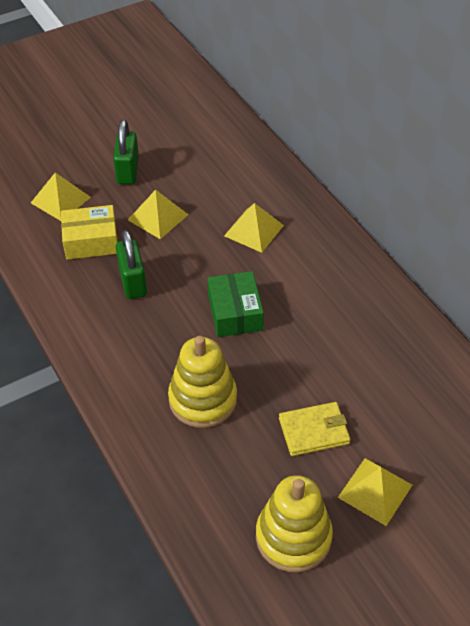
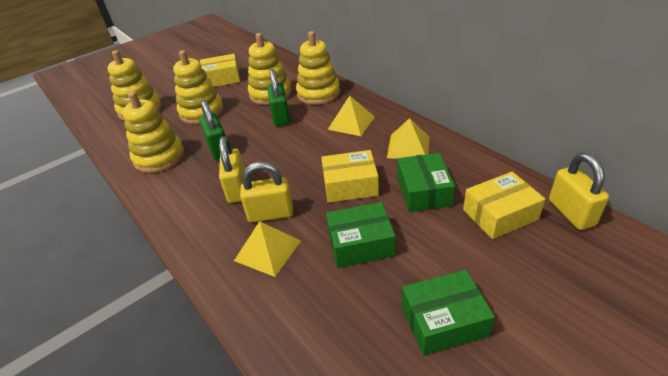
green box: 1 -> 3
yellow box: 1 -> 3
yellow padlock: 0 -> 3
yellow pyramid: 4 -> 3
yellow stacking toy: 2 -> 5
yellow wallet: 1 -> 0

